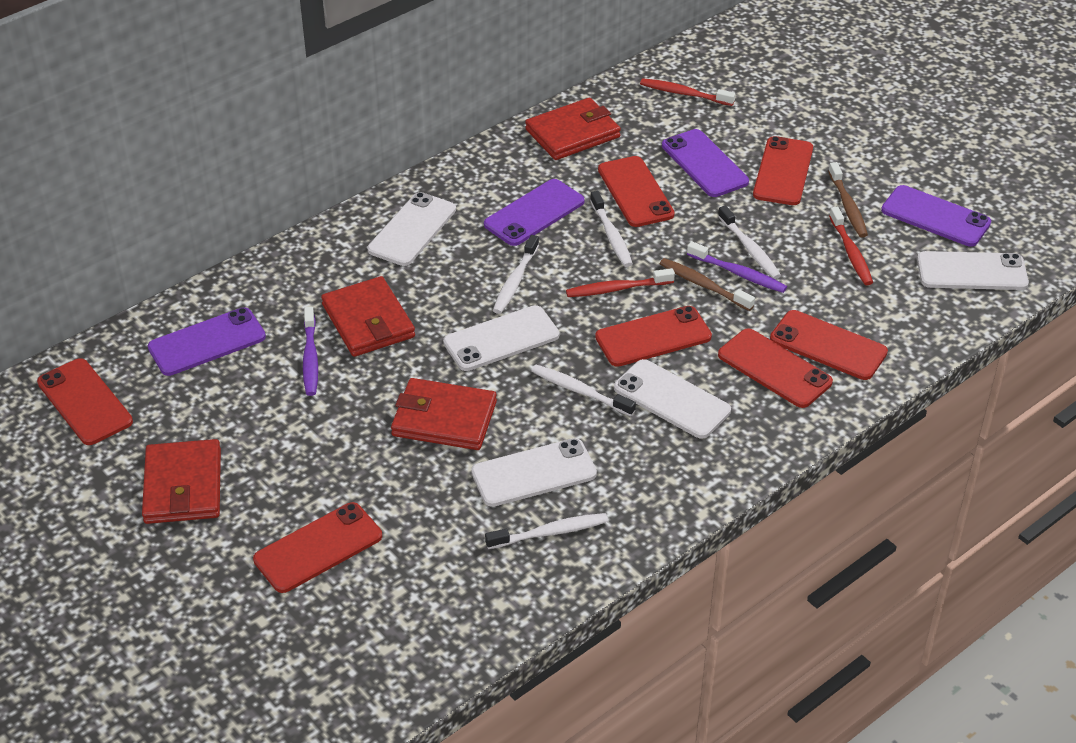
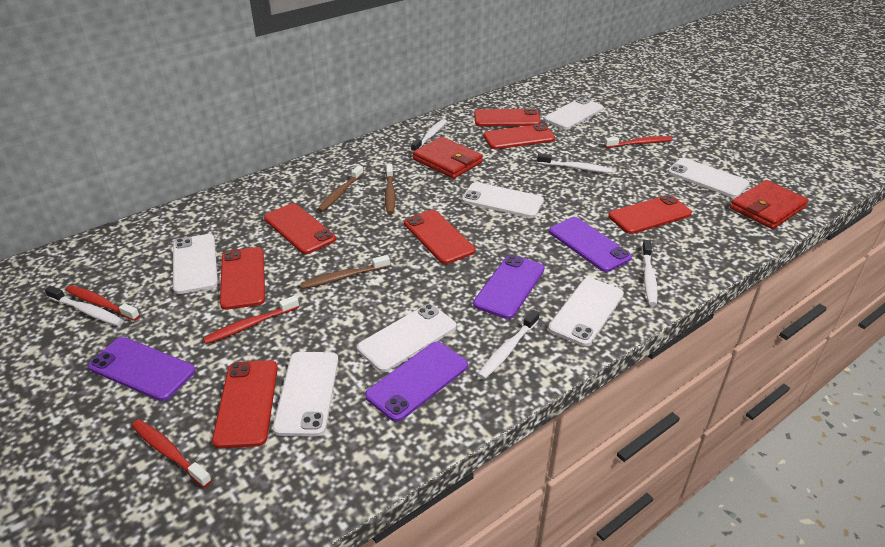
brown toothbrush: 2 -> 3
purple toothbrush: 2 -> 0
red toothbrush: 3 -> 4
red wallet: 4 -> 2
white phone: 5 -> 7

